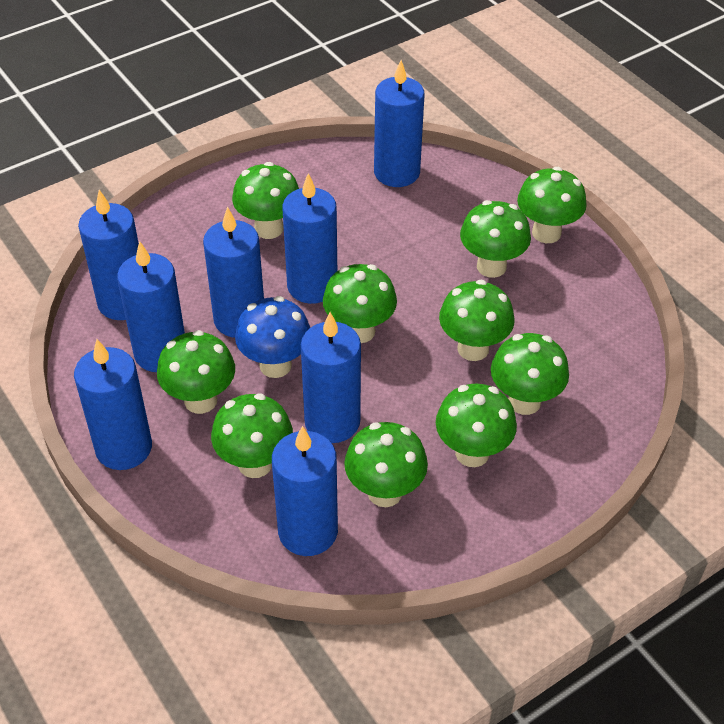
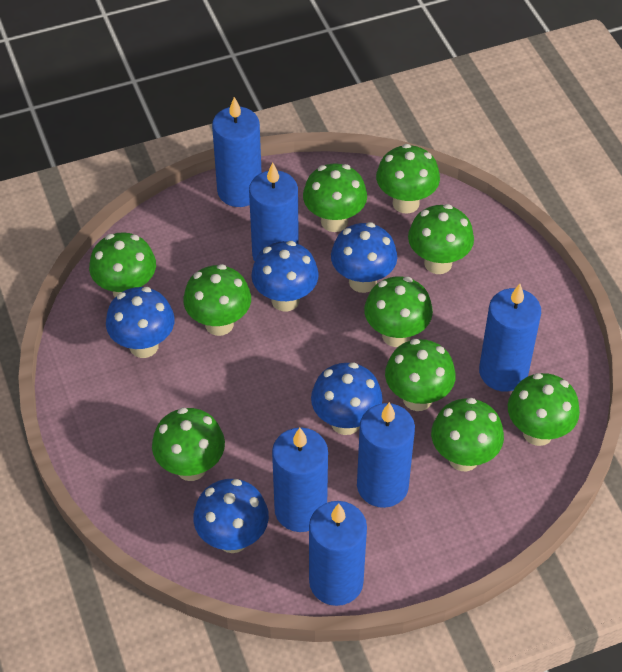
blue candle: 8 -> 6
blue mushroom: 1 -> 5

